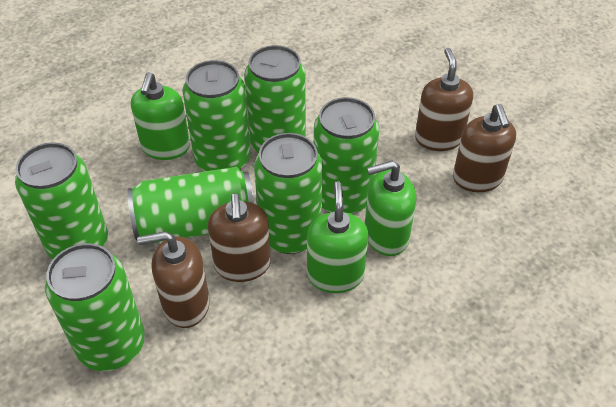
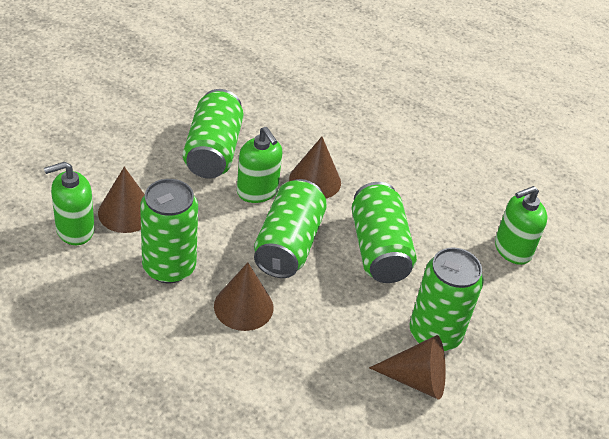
brown cone: 0 -> 4
brown soap dispenser: 4 -> 0
green can: 7 -> 5

